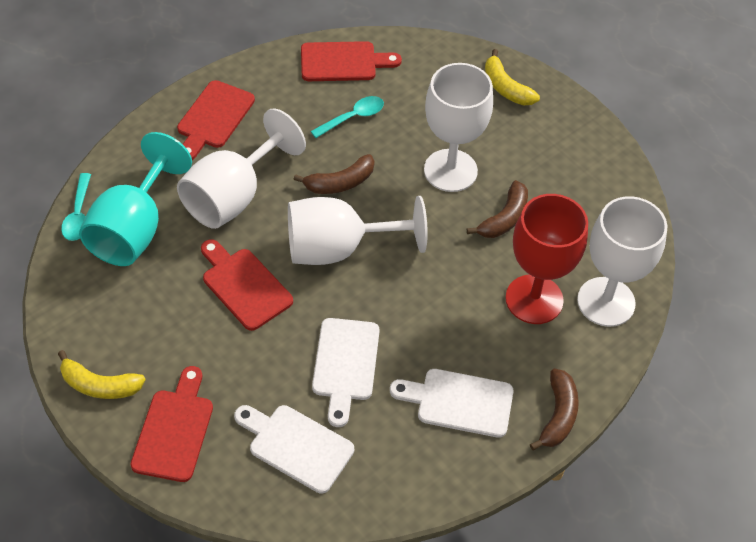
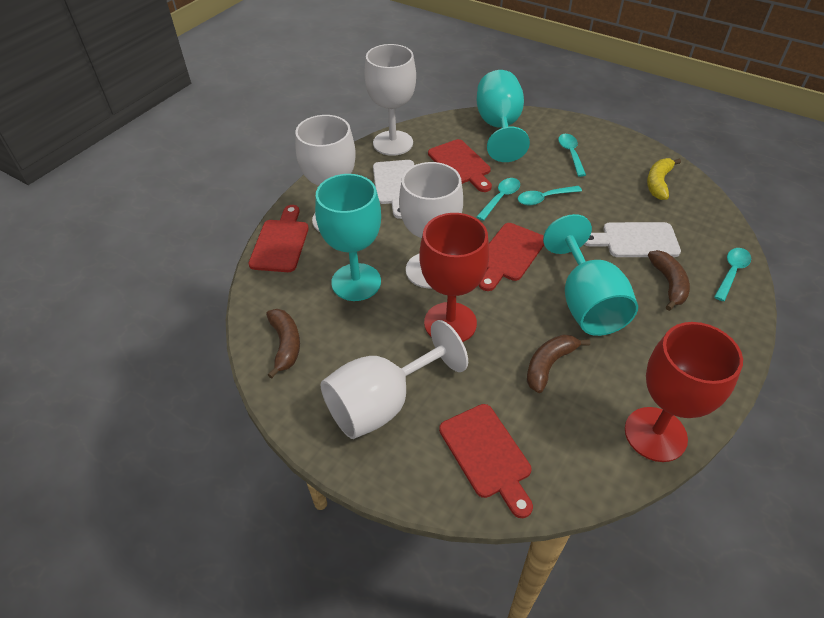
red goblet: 1 -> 2
turquoise goblet: 1 -> 3
turquoise spoon: 2 -> 4
white cutting board: 3 -> 2
yellow banana: 2 -> 1

